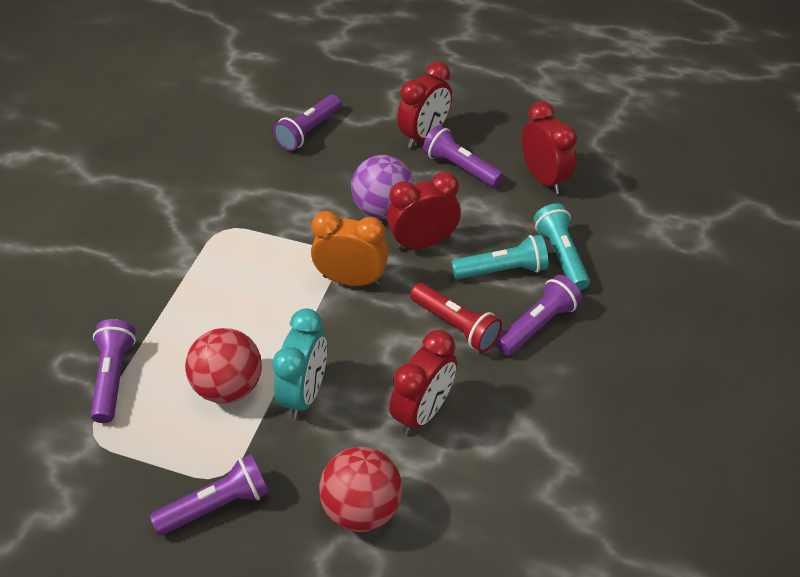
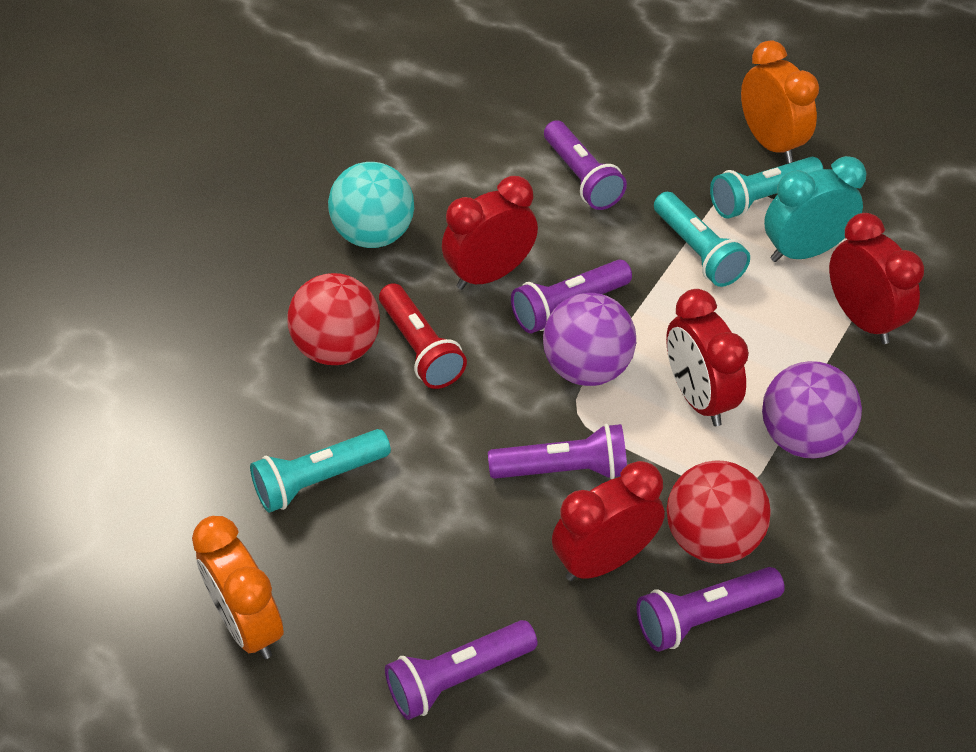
orange clock: 1 -> 2
purple ball: 1 -> 2
turquoise ball: 0 -> 1
turquoise flashlight: 2 -> 3

